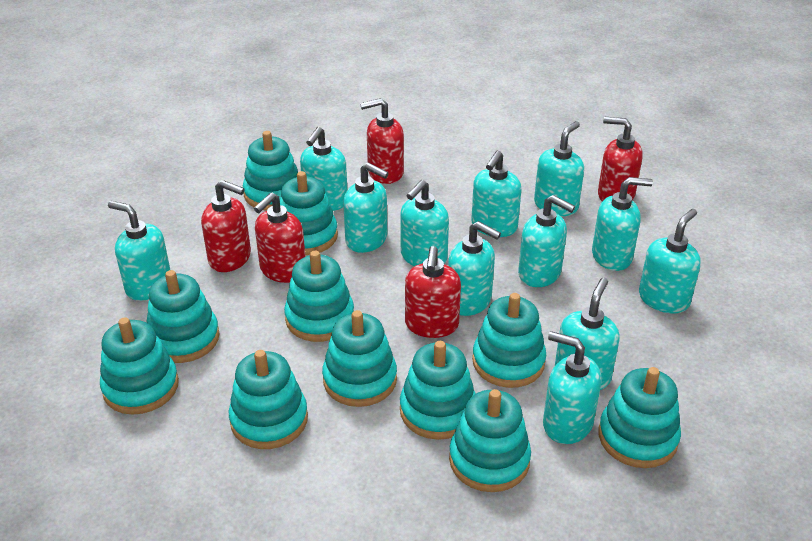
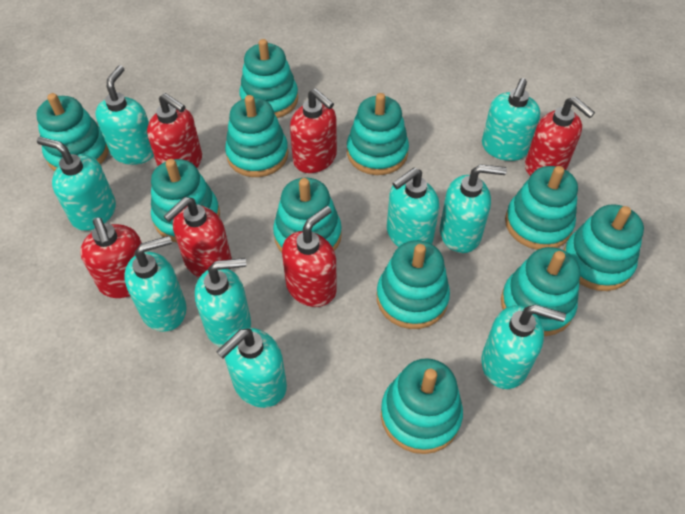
red soap dispenser: 5 -> 6
turquoise soap dispenser: 12 -> 9

